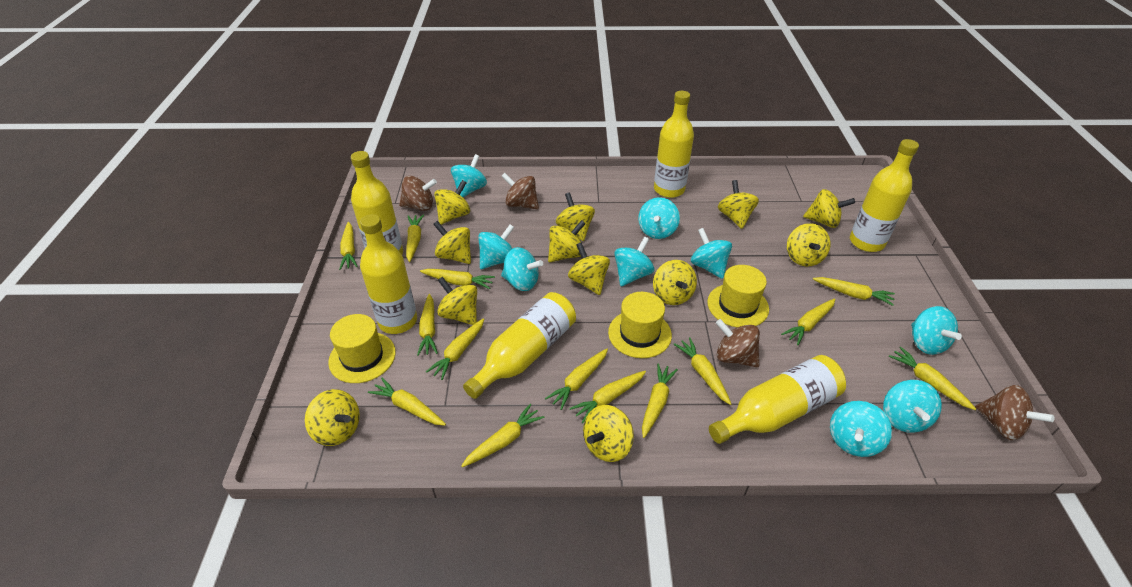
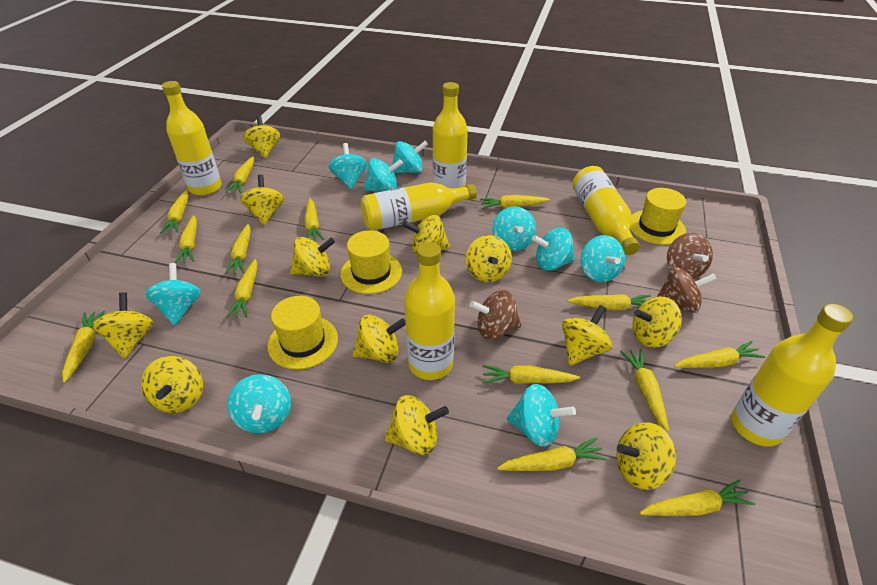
brown spinning top: 4 -> 3

